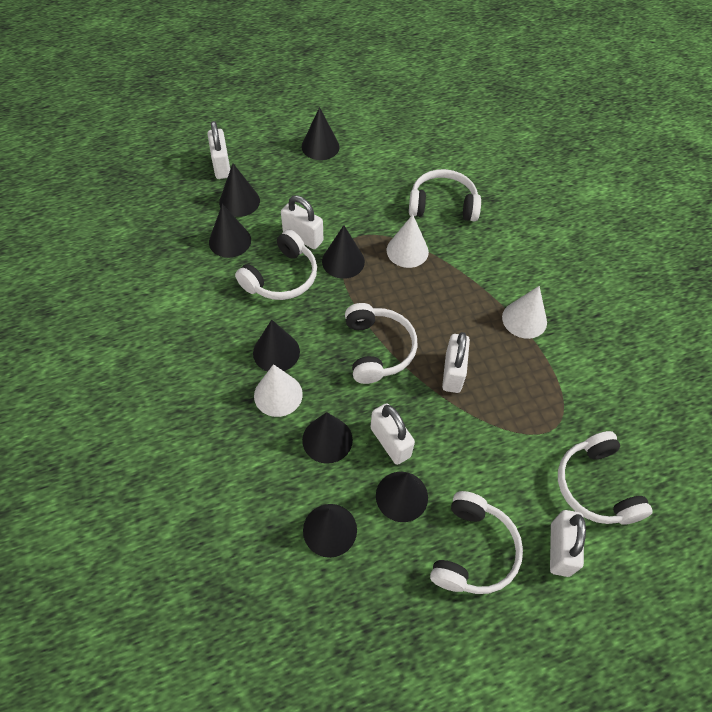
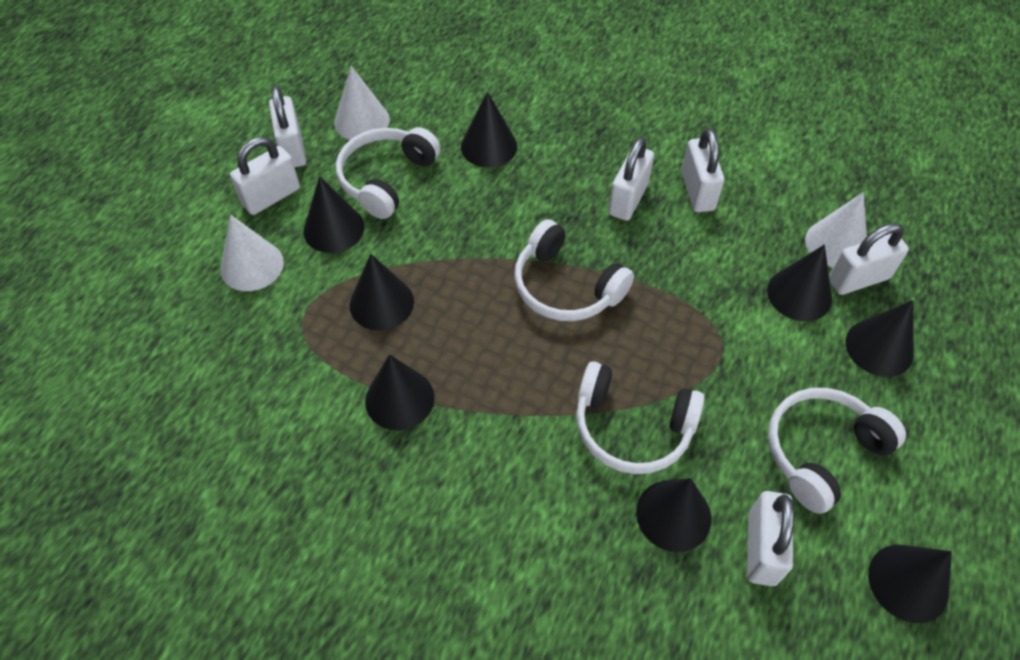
white headphones: 5 -> 4
white padlock: 5 -> 6

